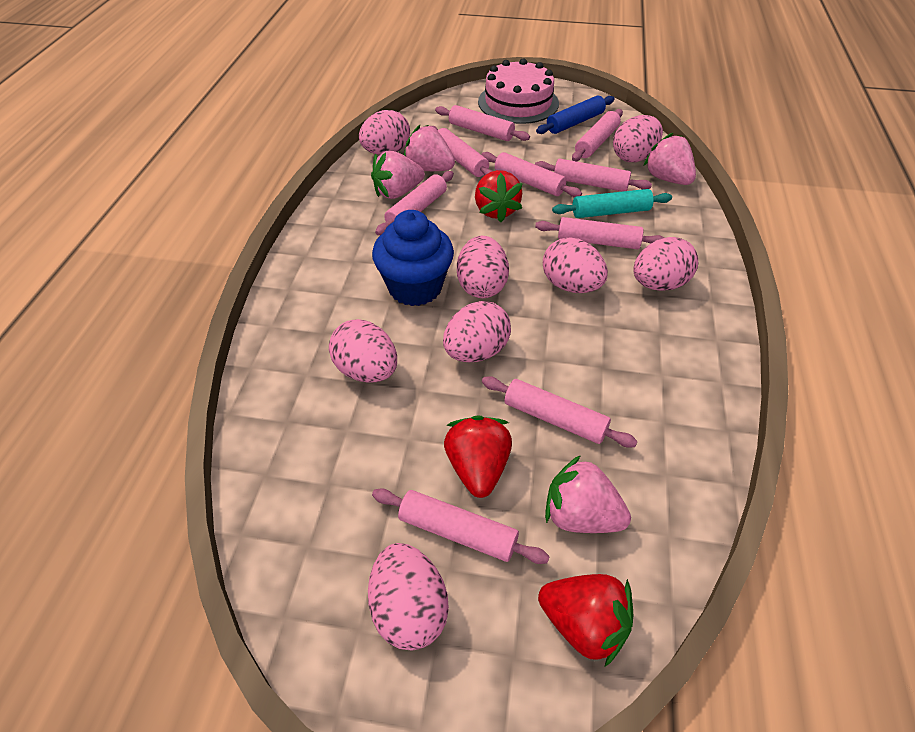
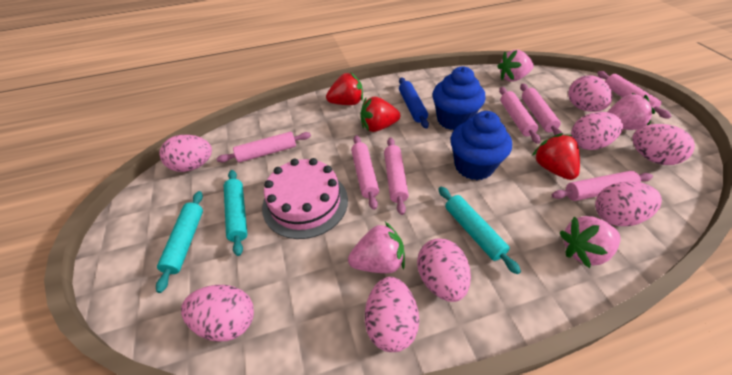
blue cupcake: 1 -> 2
pink rolling pin: 9 -> 7
turquoise rolling pin: 1 -> 3

